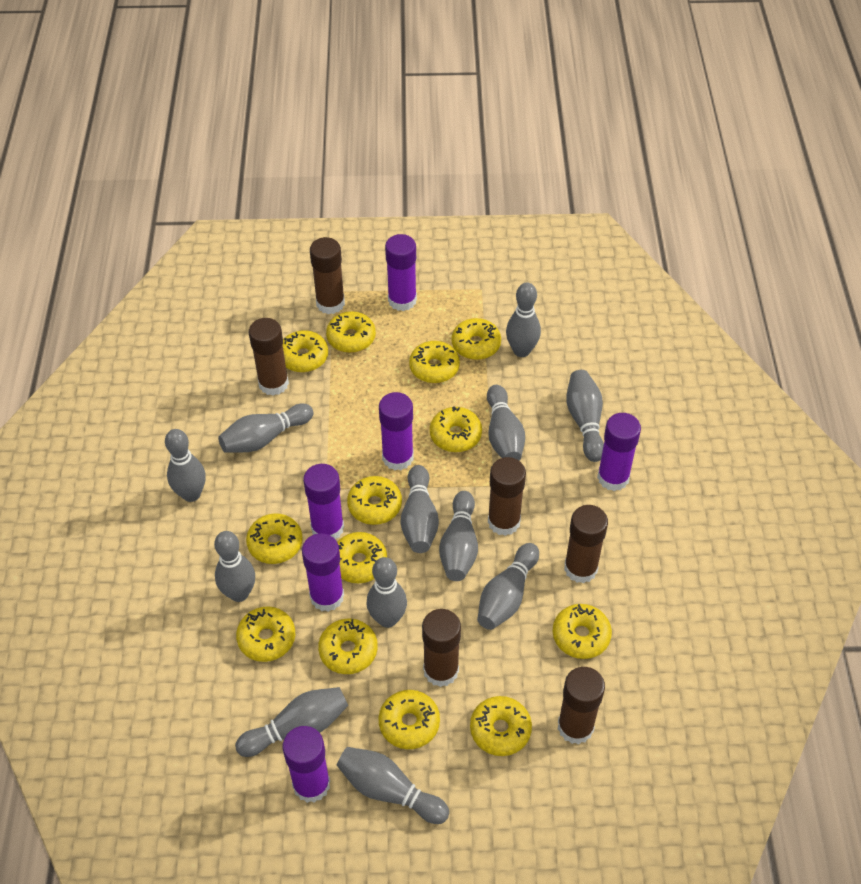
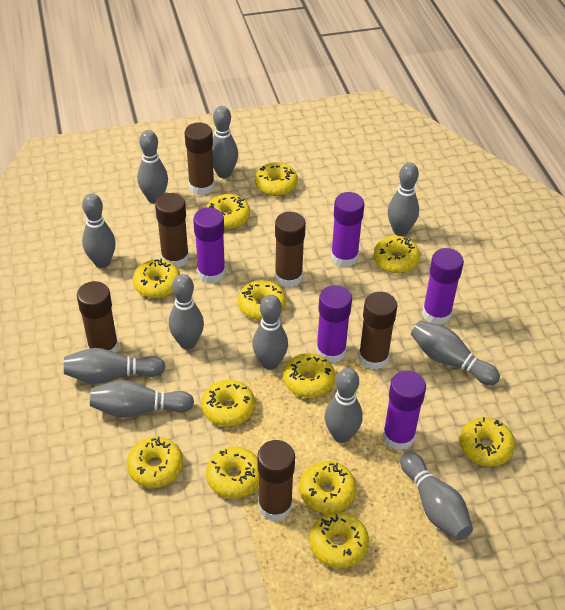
grey bowling pin: 12 -> 11
purple glue stick: 6 -> 5
yellow donut: 13 -> 12

